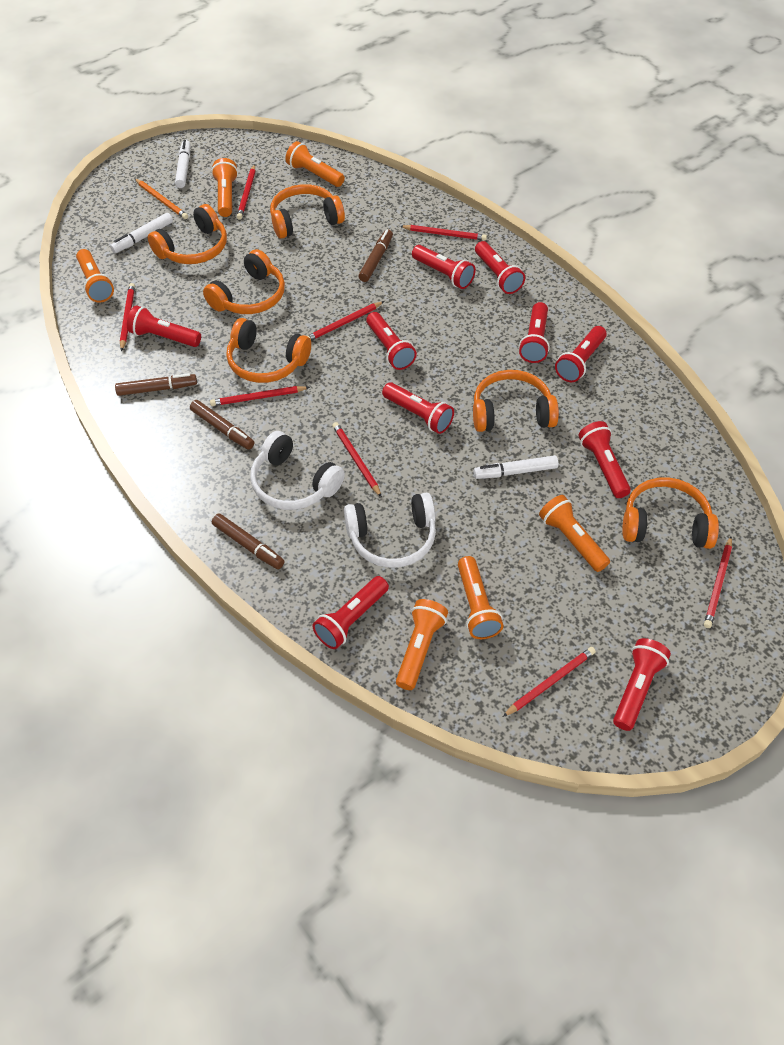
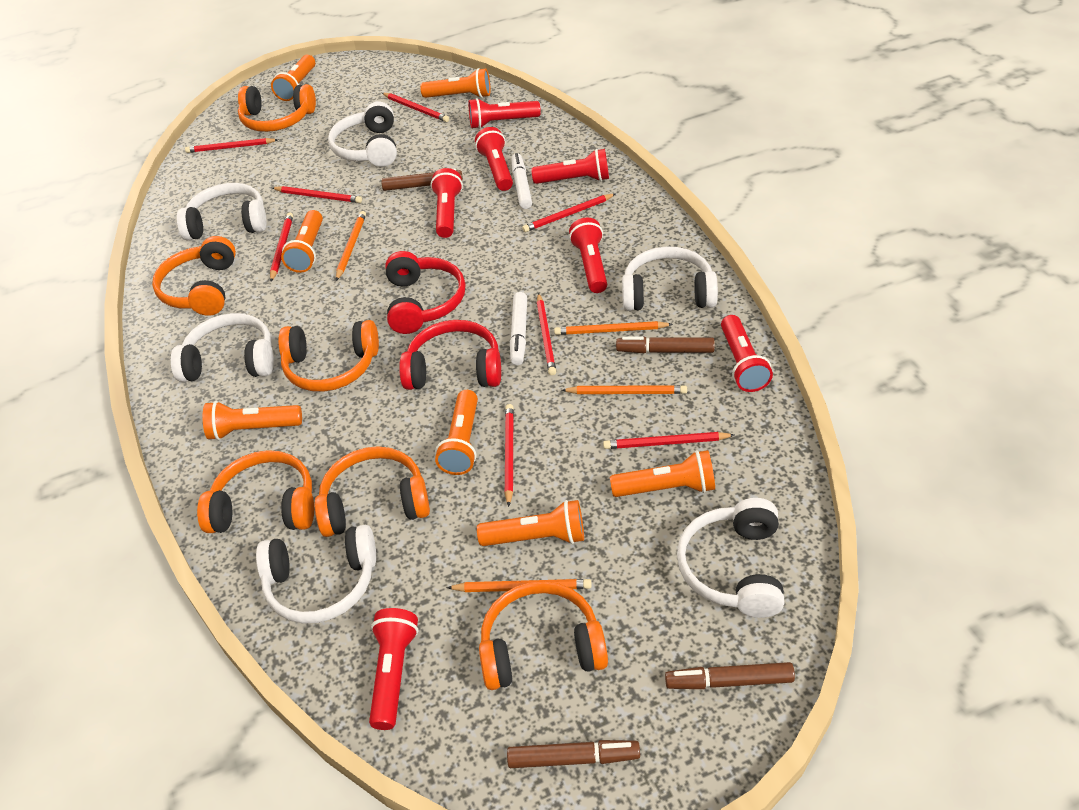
orange flashlight: 6 -> 7
orange pencil: 1 -> 4
red flashlight: 10 -> 7
red headphones: 0 -> 2
white headphones: 2 -> 6
white marker: 3 -> 2

